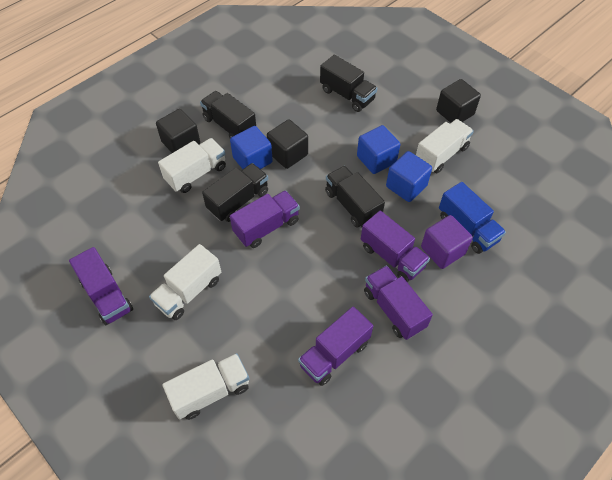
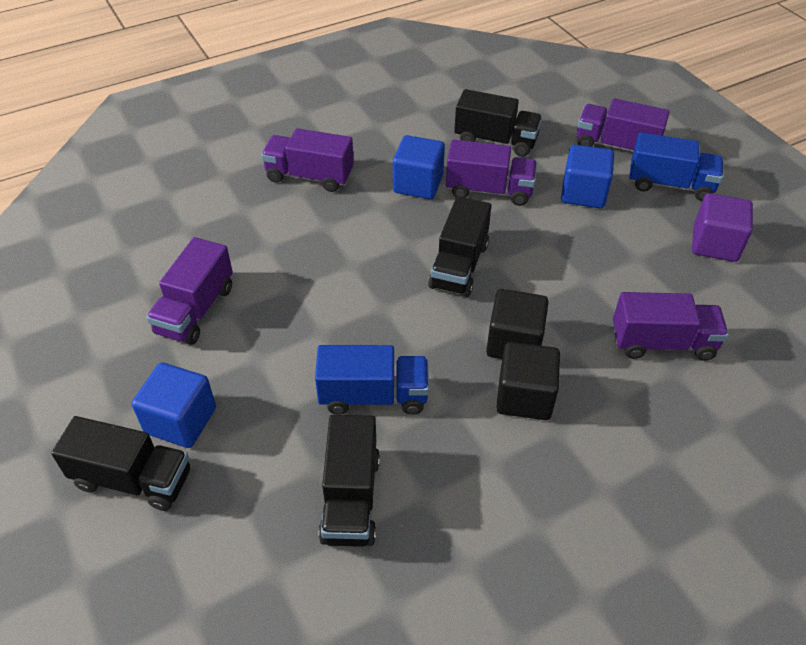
black cube: 3 -> 2
blue truck: 1 -> 2
white truck: 4 -> 0

